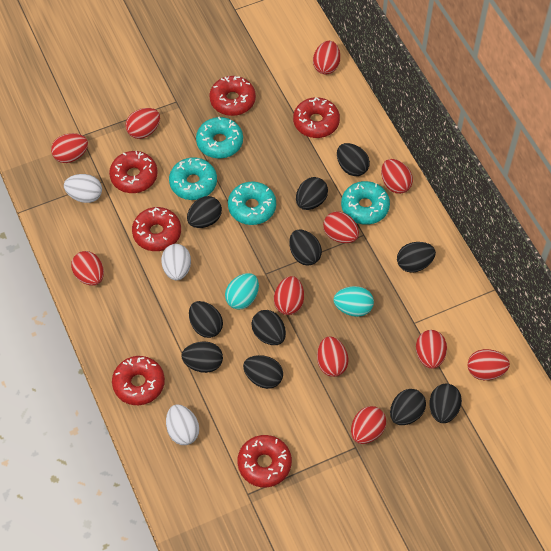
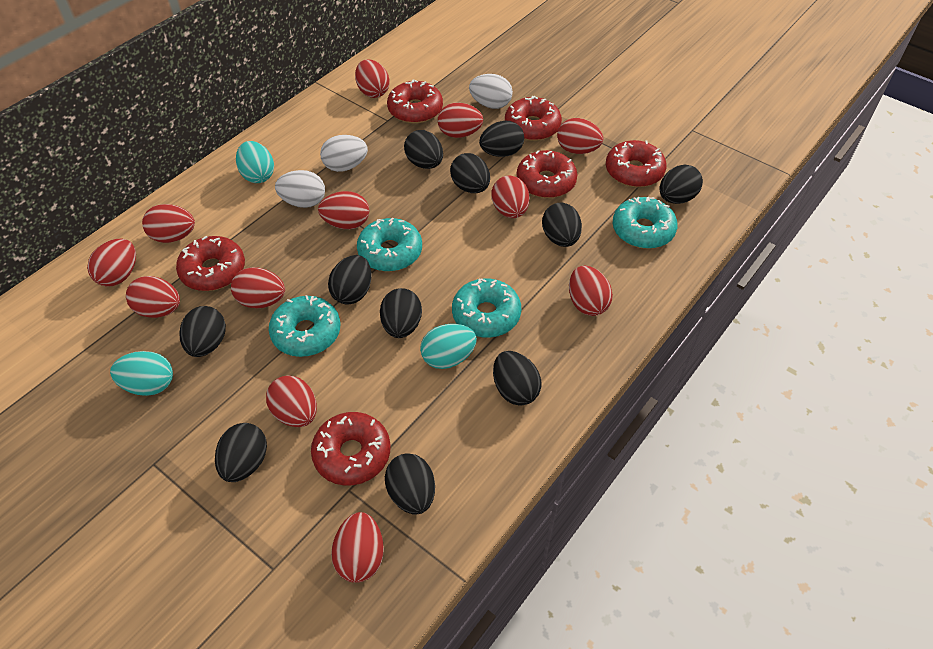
red egg: 11 -> 12
turquoise egg: 2 -> 3

